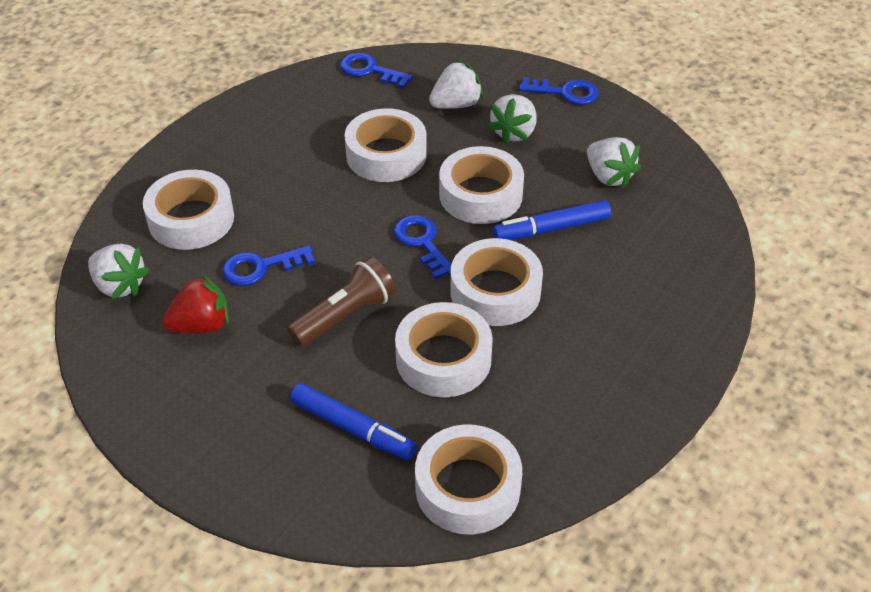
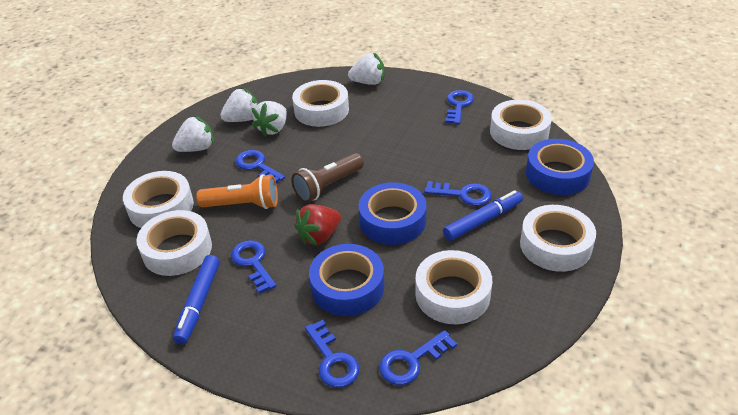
blue key: 4 -> 6
blue tape: 0 -> 3
orange flashlight: 0 -> 1

